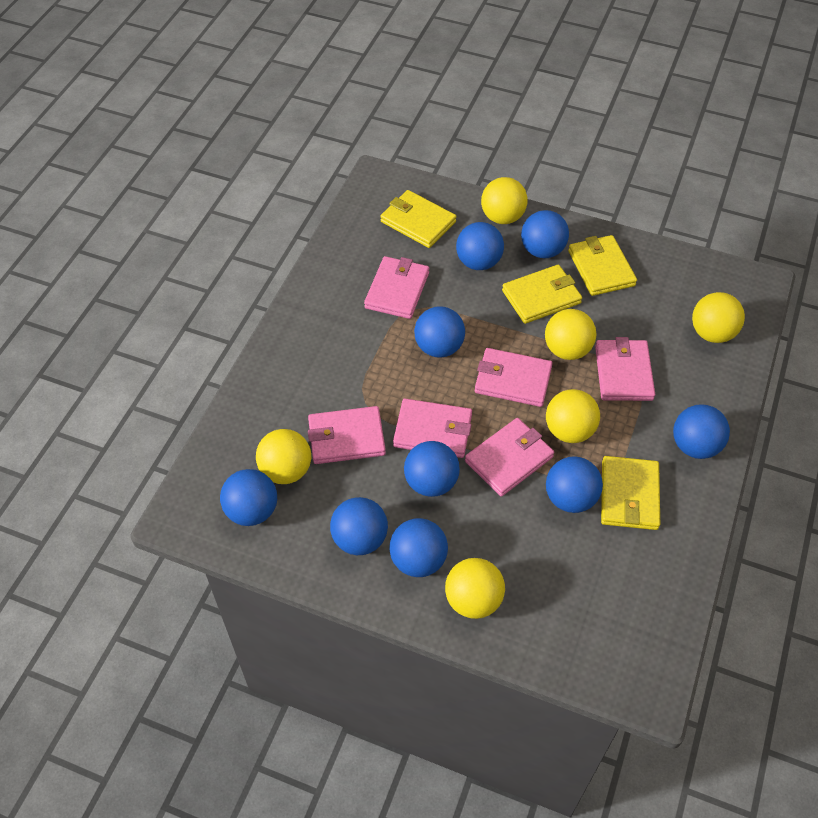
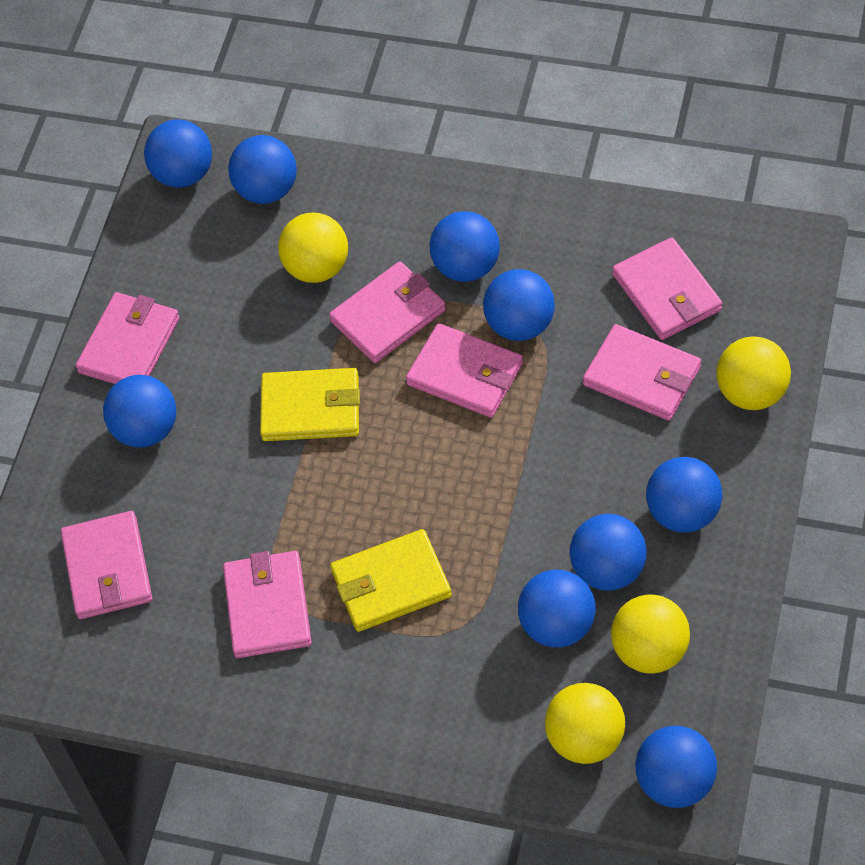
pink wallet: 6 -> 7
yellow ball: 6 -> 4
yellow wallet: 4 -> 2

